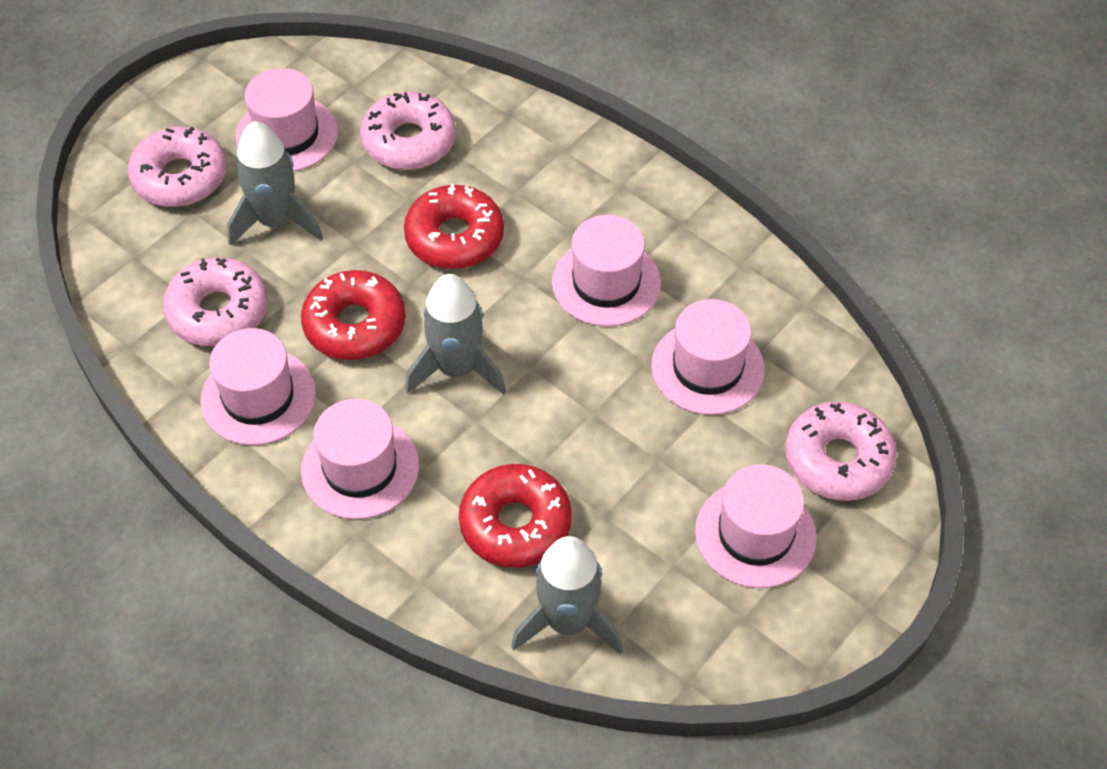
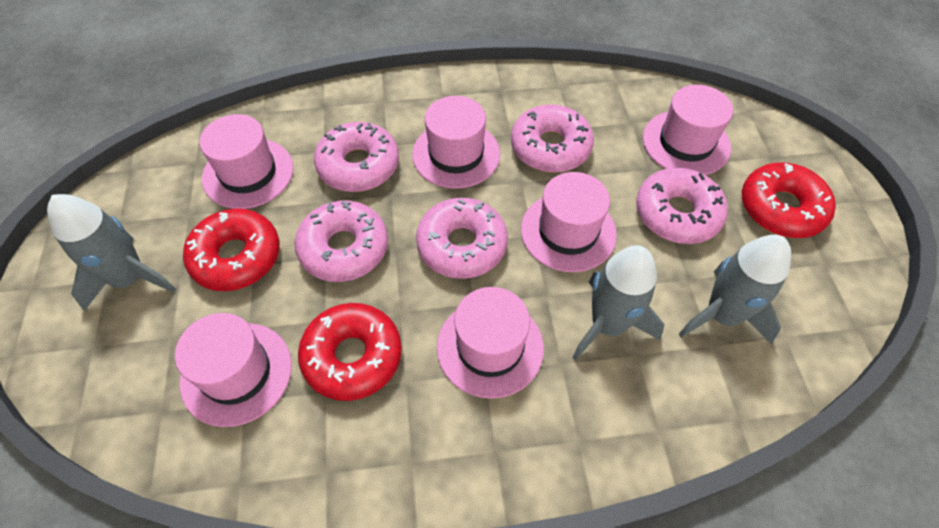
pink donut: 4 -> 5

